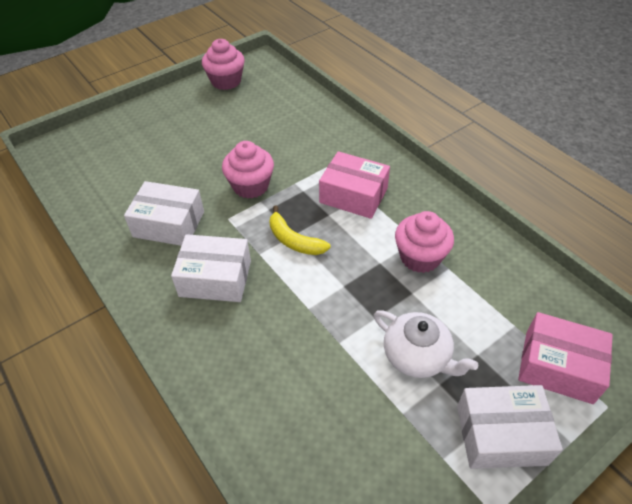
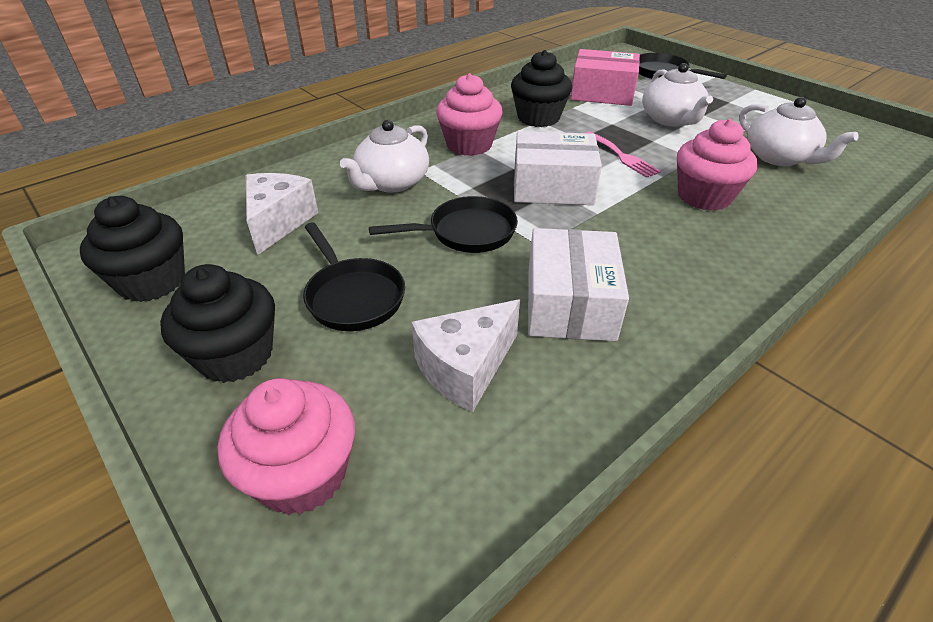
black cupcake: 0 -> 3
black pan: 0 -> 3
pink box: 2 -> 1
pink fork: 0 -> 1
white box: 3 -> 2
white cheese: 0 -> 2
white teapot: 1 -> 3
yellow banana: 1 -> 0

